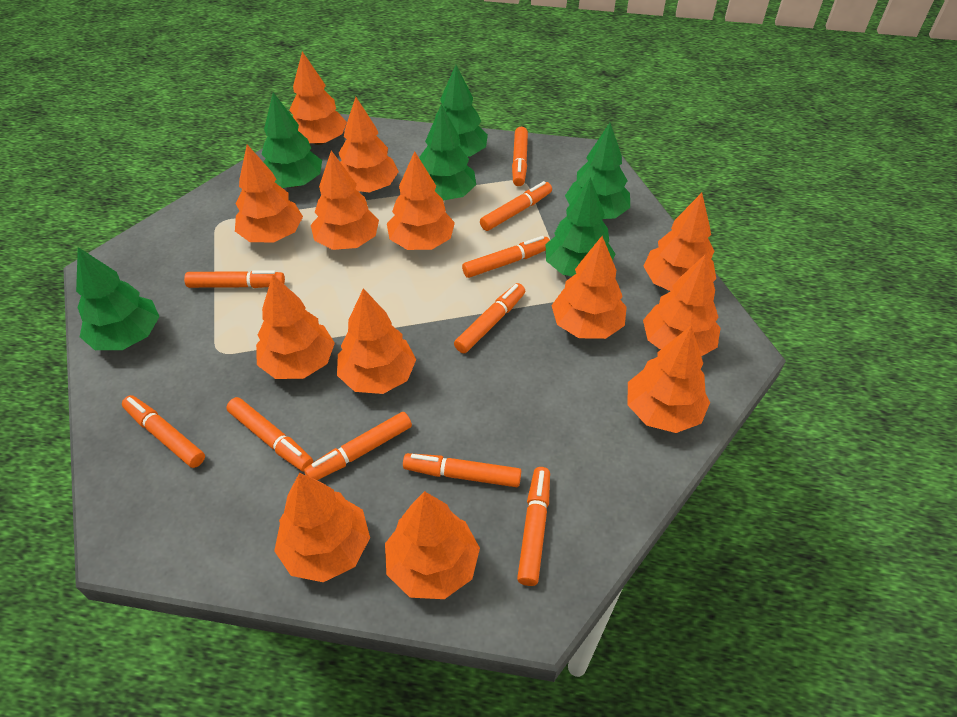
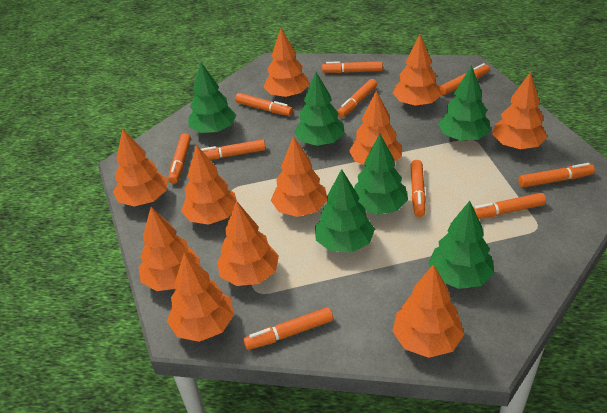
orange tree: 13 -> 11

